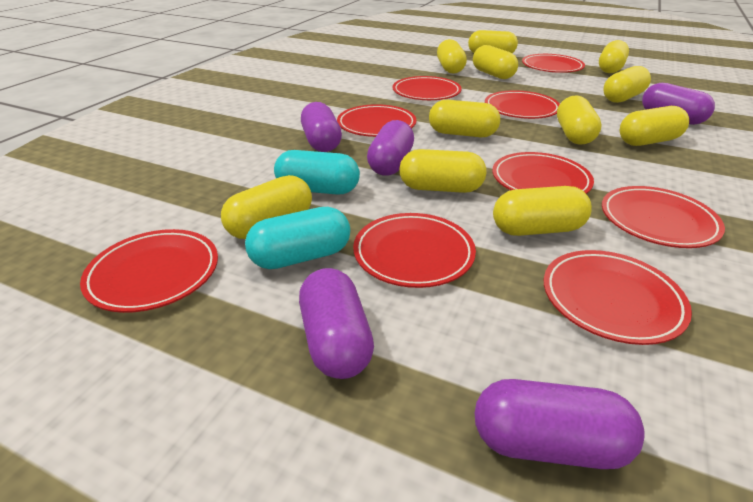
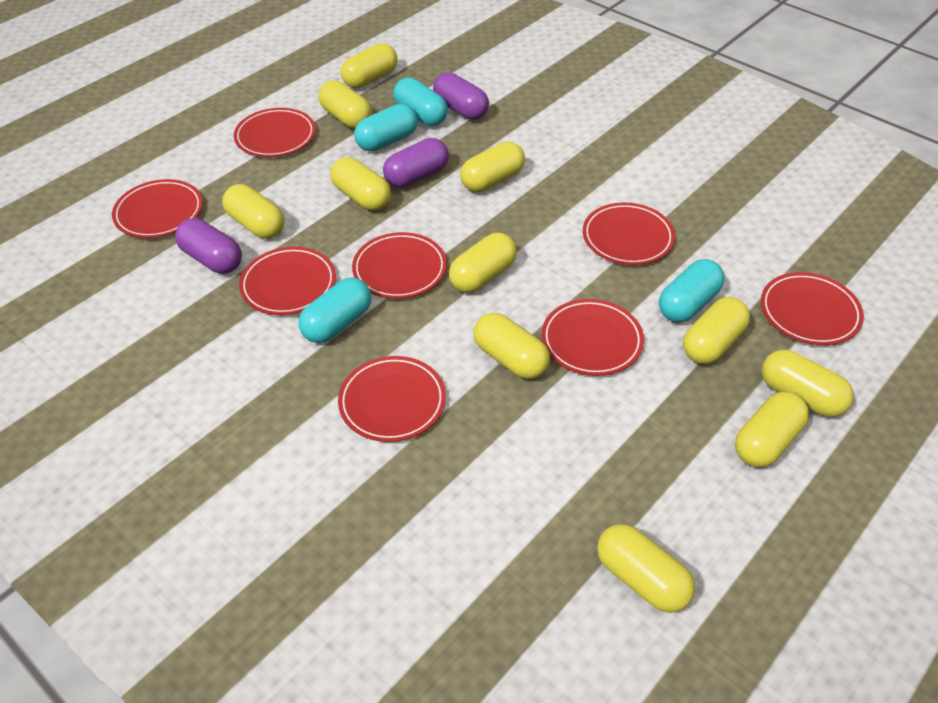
purple capsule: 5 -> 3
red plate: 9 -> 8
turquoise capsule: 2 -> 4

